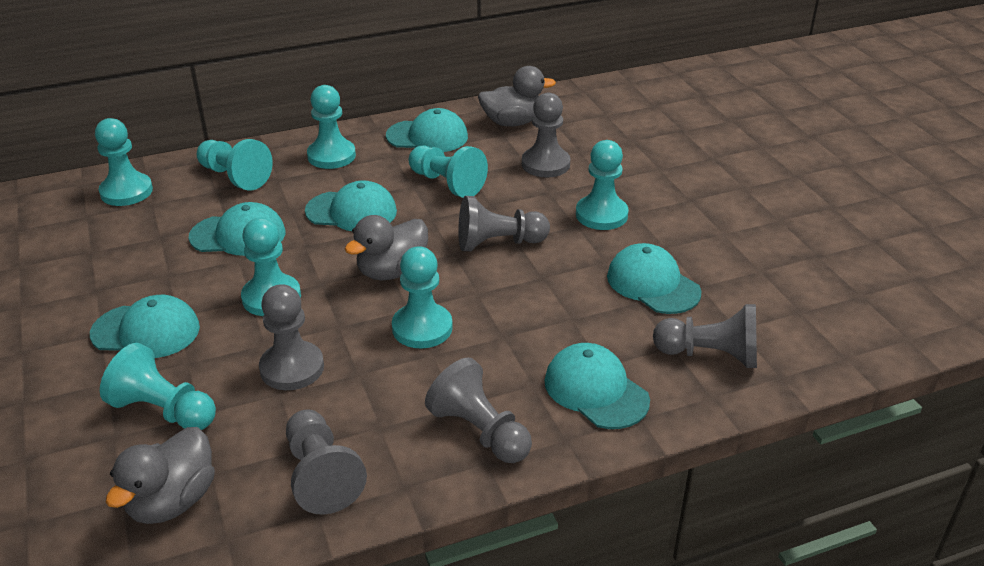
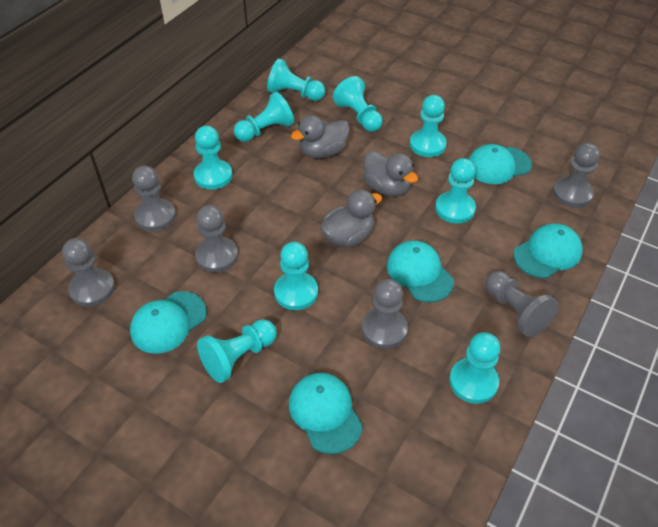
turquoise cap: 6 -> 5
turquoise pawn: 8 -> 9

